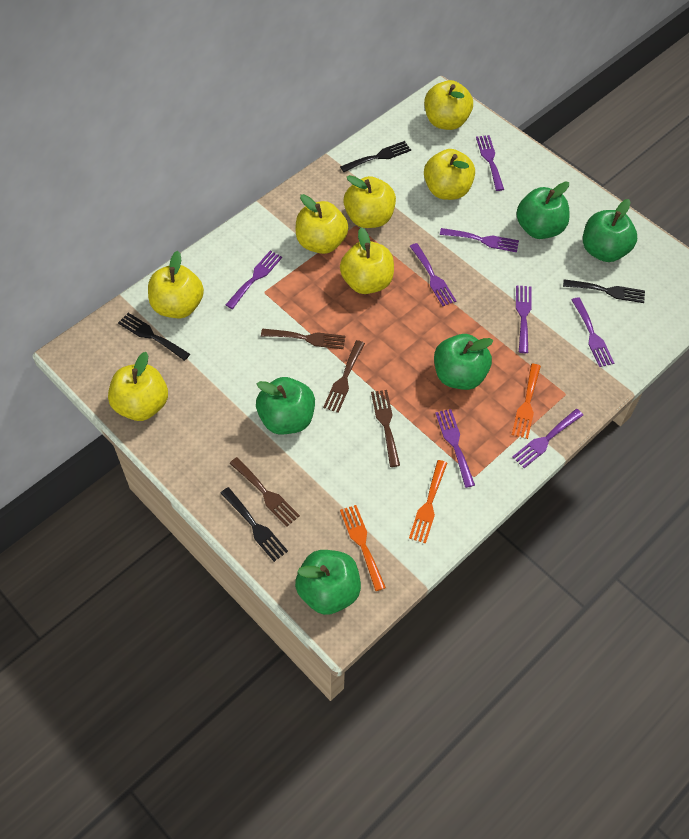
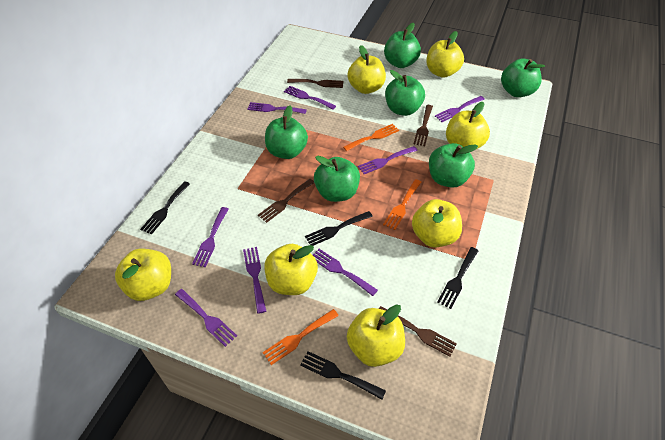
green apple: 5 -> 6

